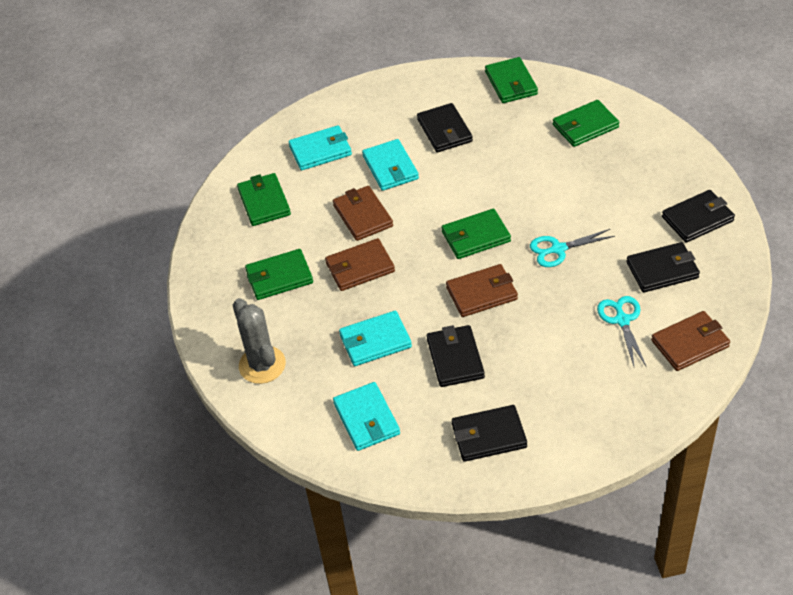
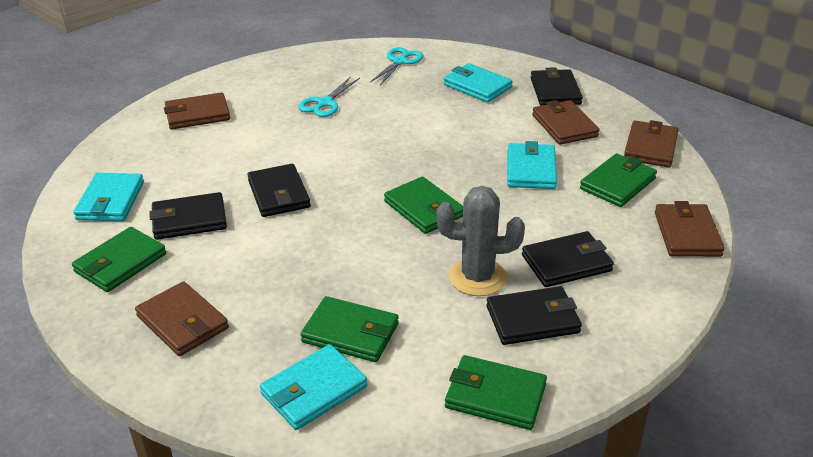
brown wallet: 4 -> 5

